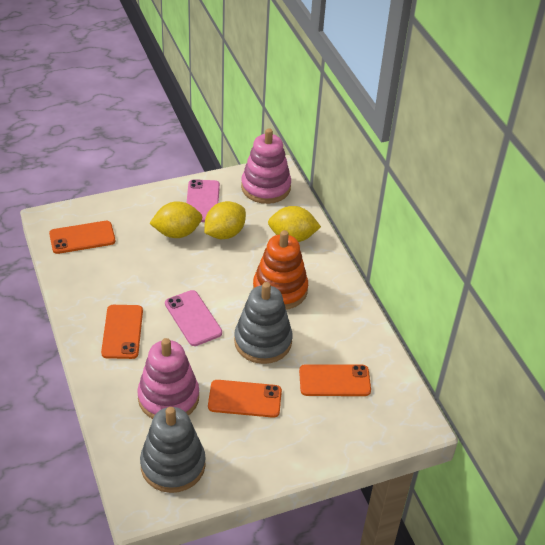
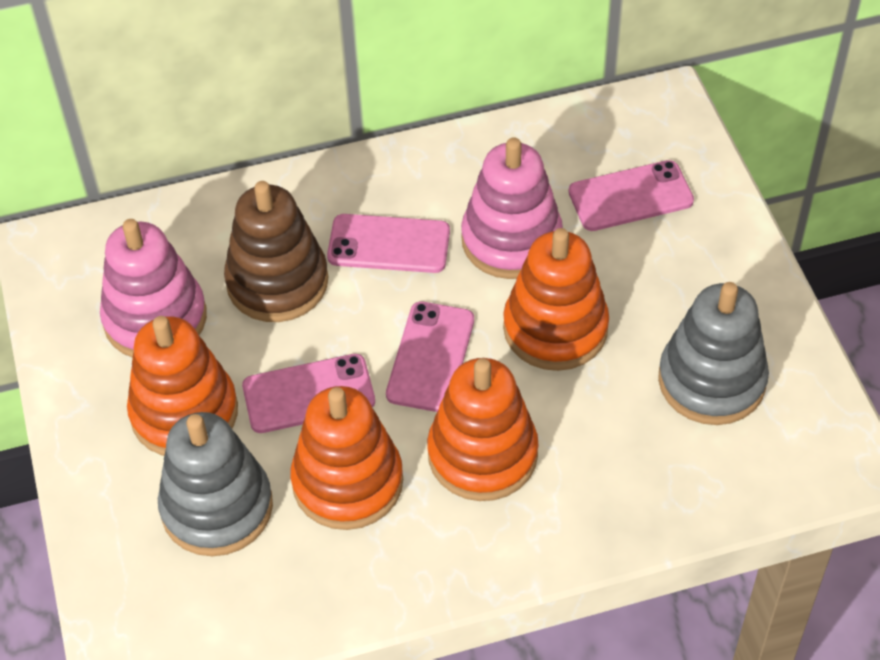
brown stacking toy: 0 -> 1
orange phone: 4 -> 0
orange stacking toy: 1 -> 4
pink phone: 2 -> 4
yellow lemon: 3 -> 0

